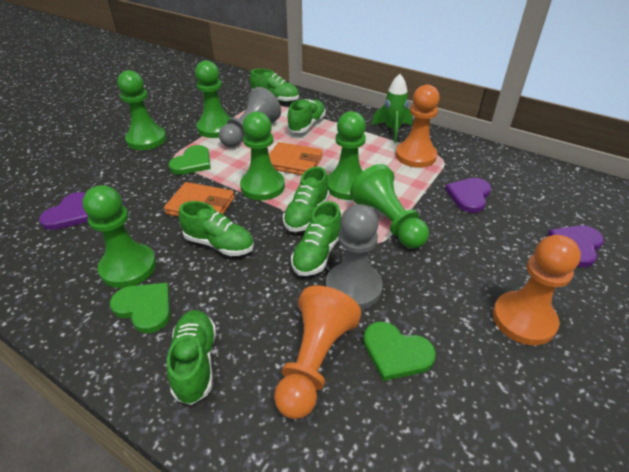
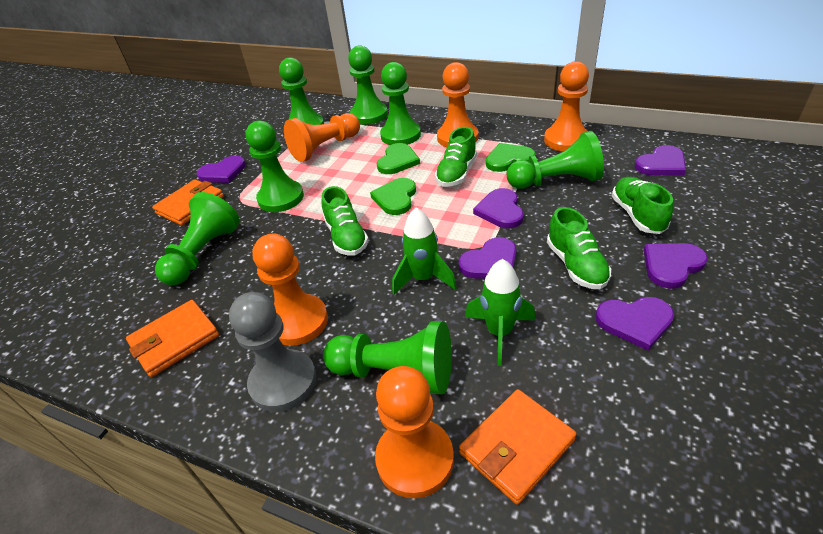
green pawn: 6 -> 7
green rocket: 1 -> 2
green shoe: 6 -> 4
grey pawn: 2 -> 1
orange pawn: 3 -> 5
orange wallet: 2 -> 3
purple heart: 3 -> 6

